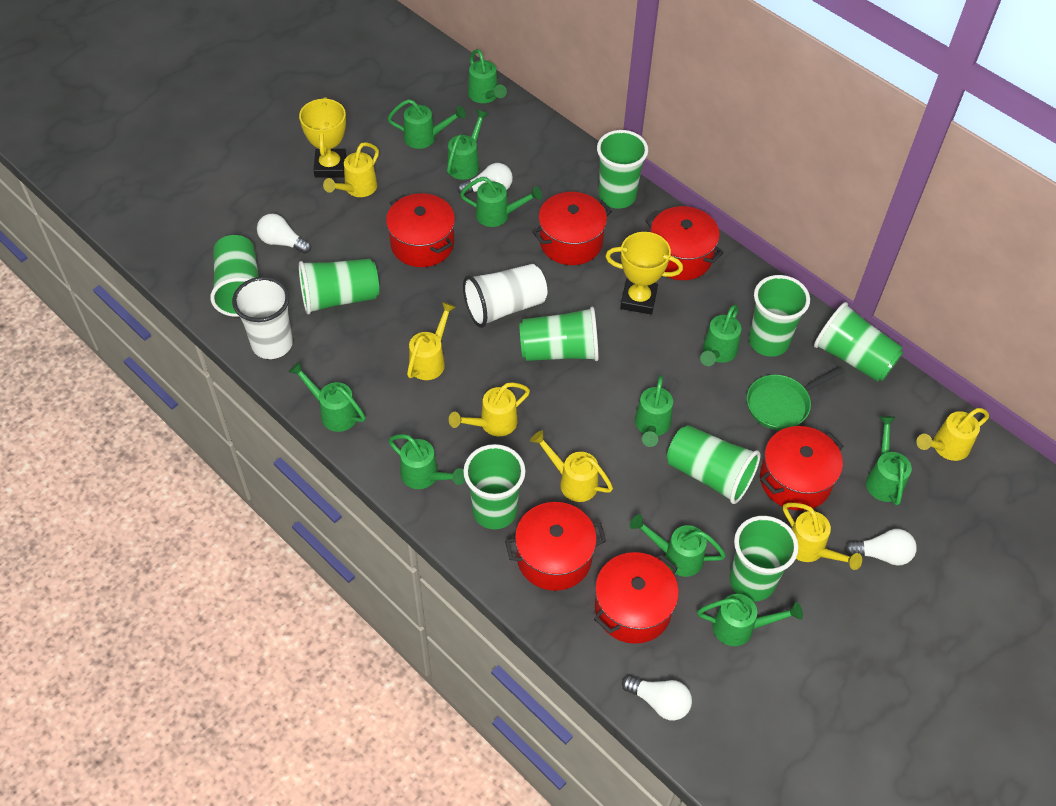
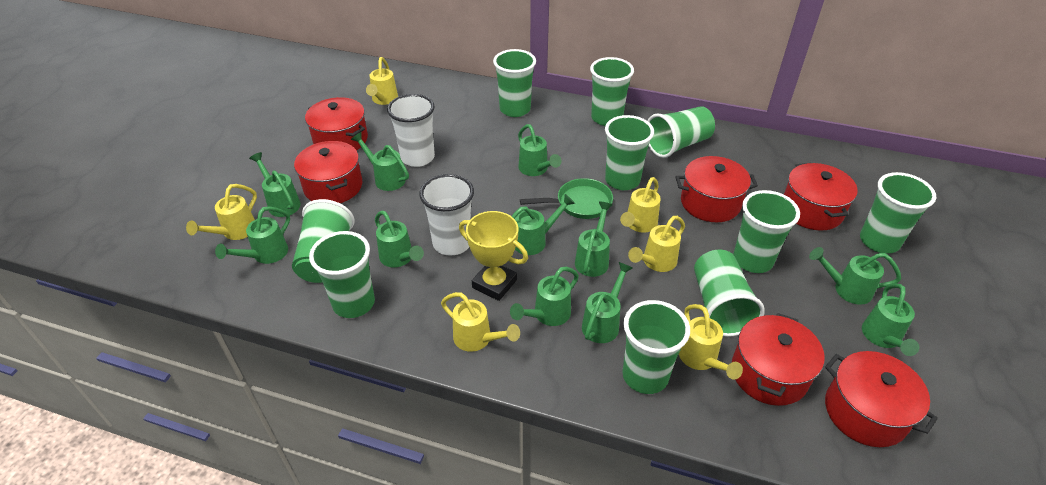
green cup: 9 -> 10
white light bulb: 4 -> 0
yellow trophy: 2 -> 1

